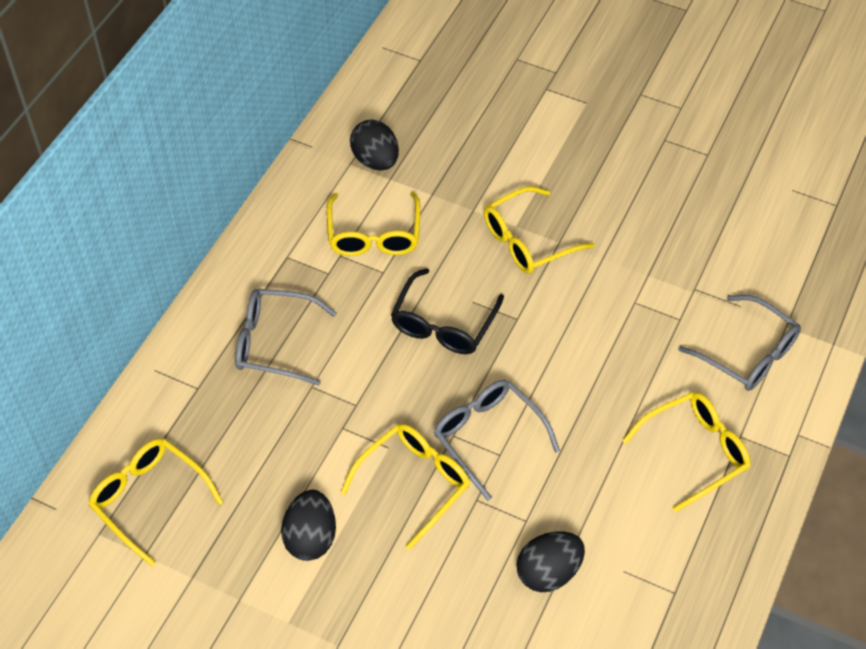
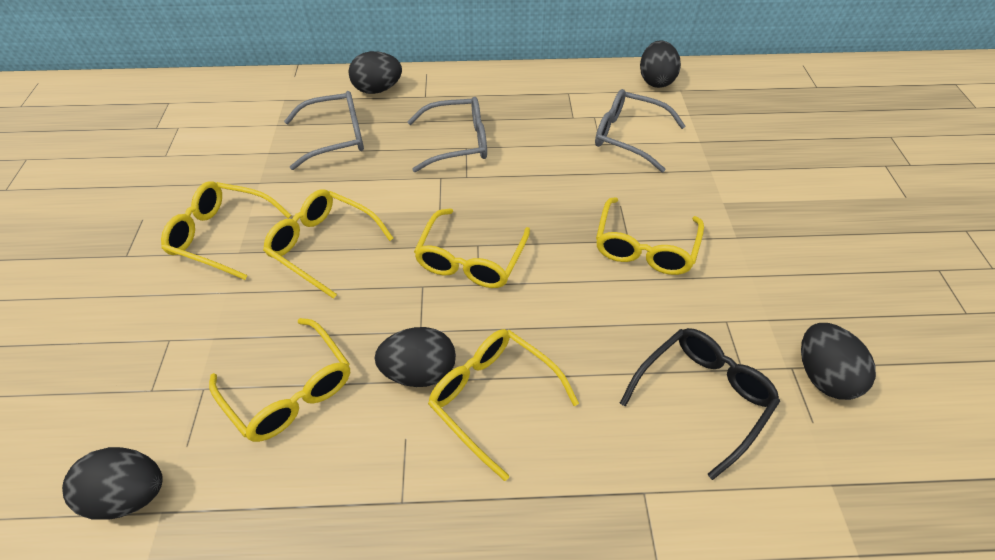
black egg: 3 -> 5
yellow glasses: 5 -> 6

